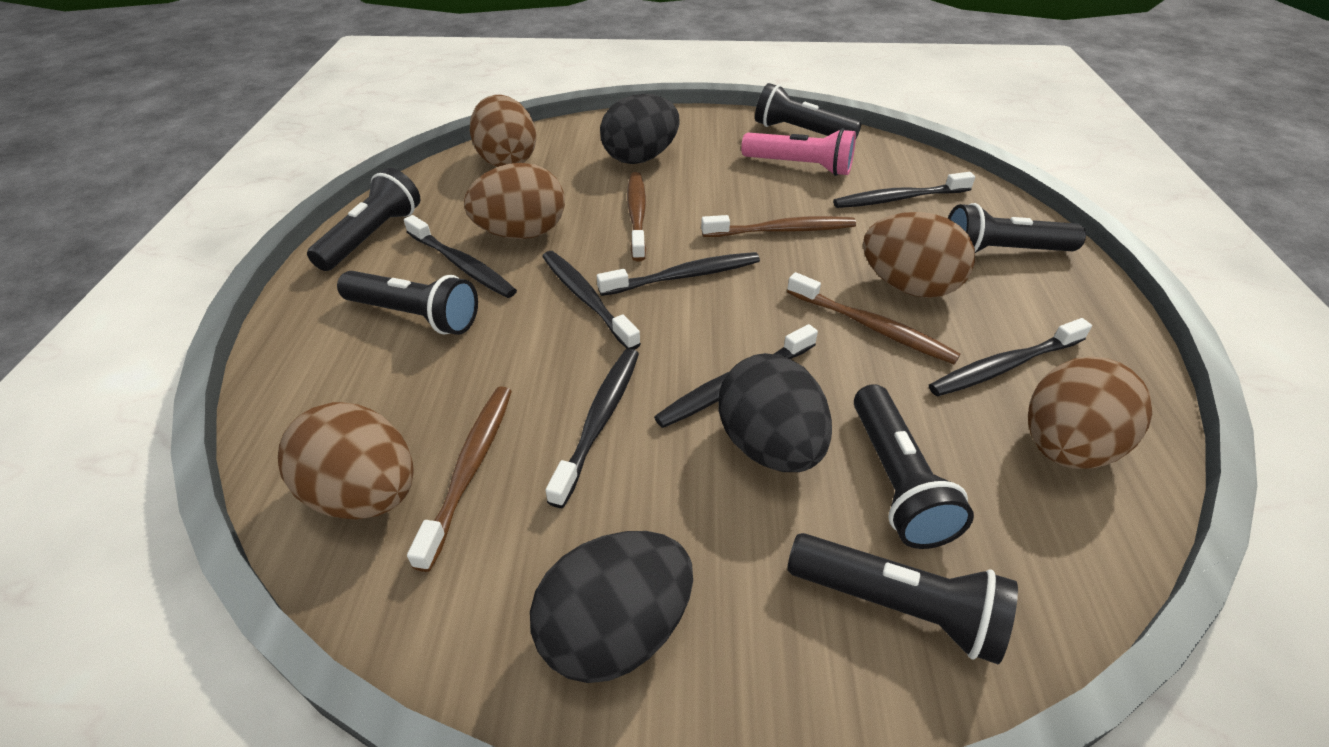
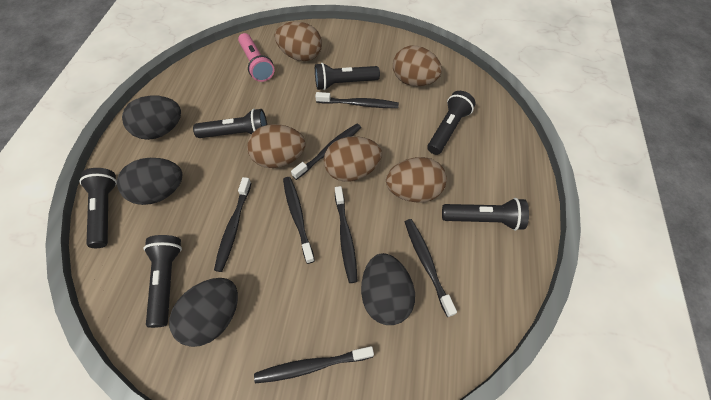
black egg: 3 -> 4
brown toothbrush: 4 -> 0

